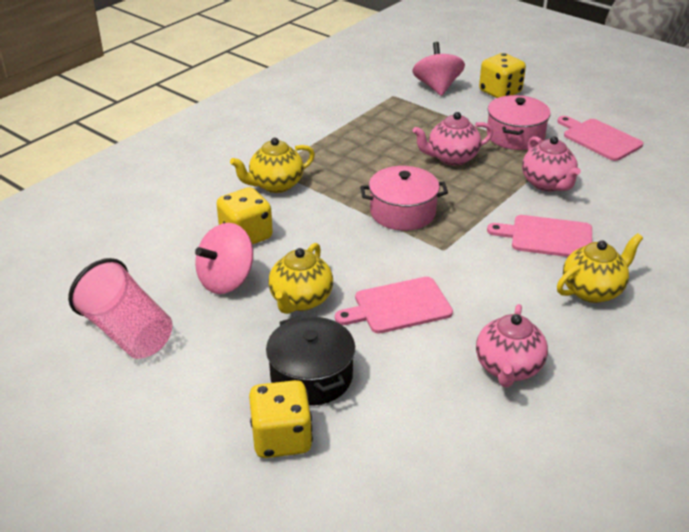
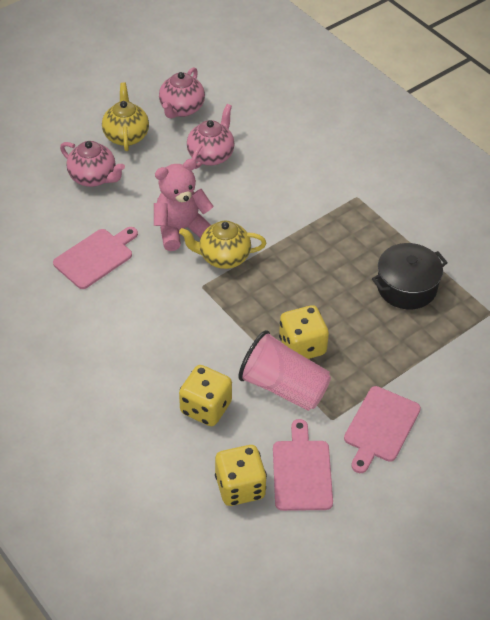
pink pot: 2 -> 0
pink spinning top: 2 -> 0
pink teddy bear: 0 -> 1
yellow teapot: 3 -> 2

